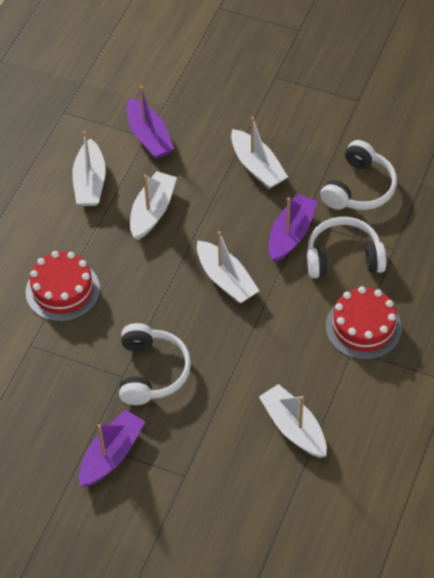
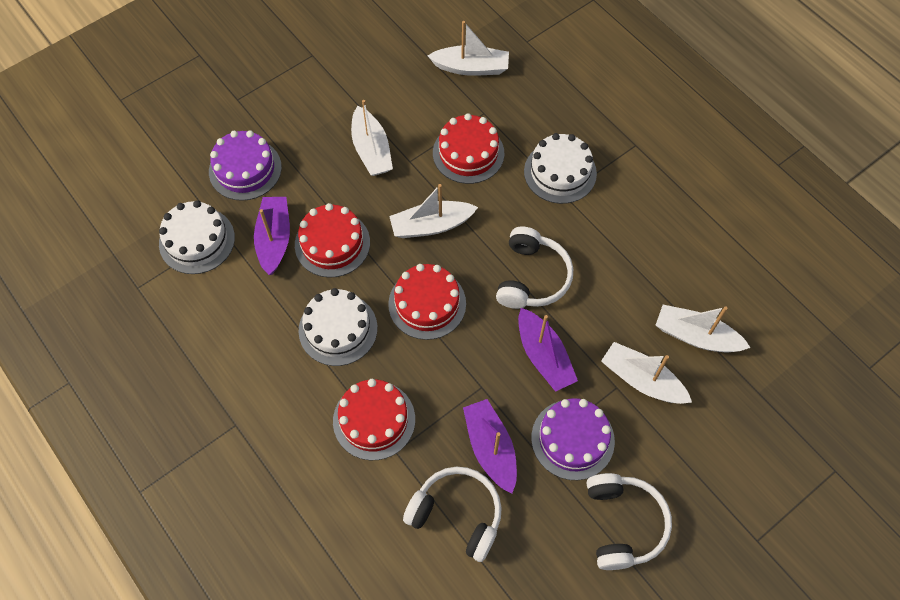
purple cake: 0 -> 2
red cake: 2 -> 4
white cake: 0 -> 3

